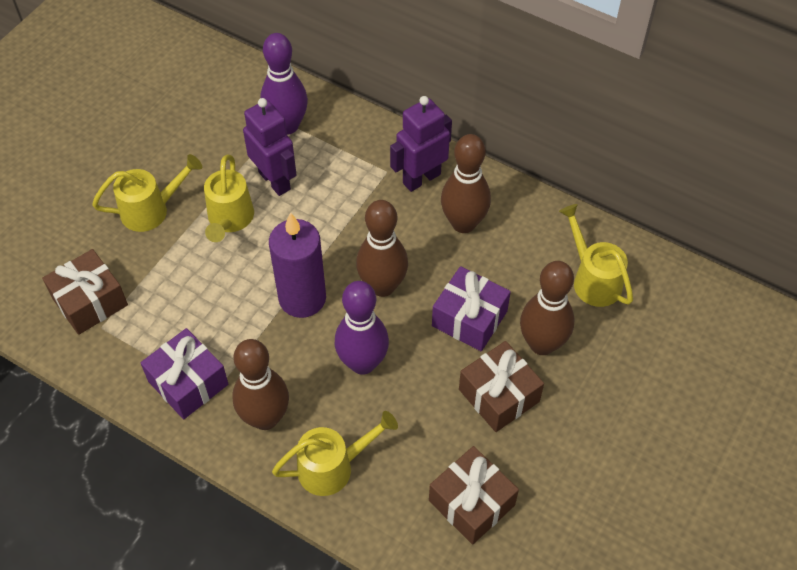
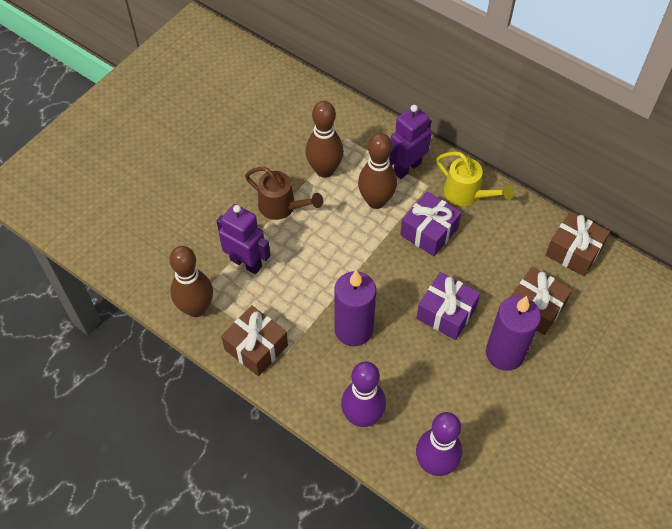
brown bowling pin: 4 -> 3
brown watering can: 0 -> 1
purple candle: 1 -> 2
yellow watering can: 4 -> 1

